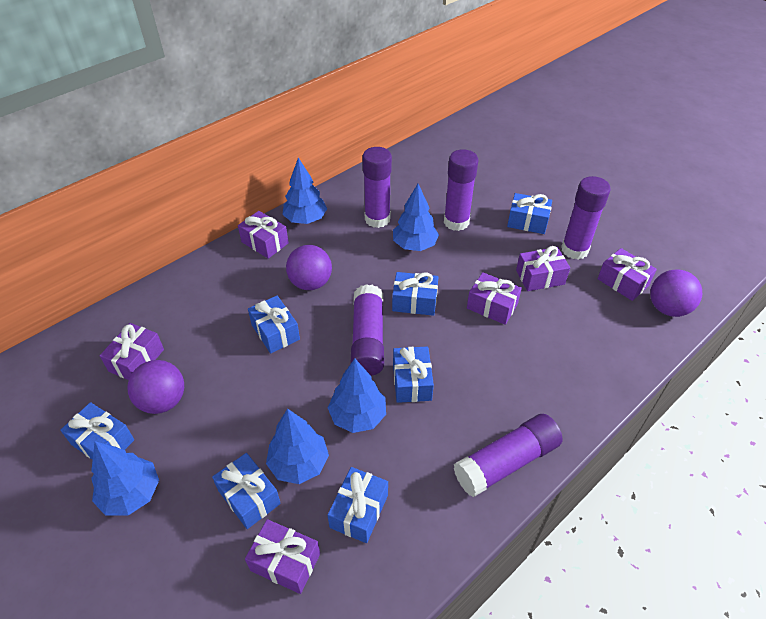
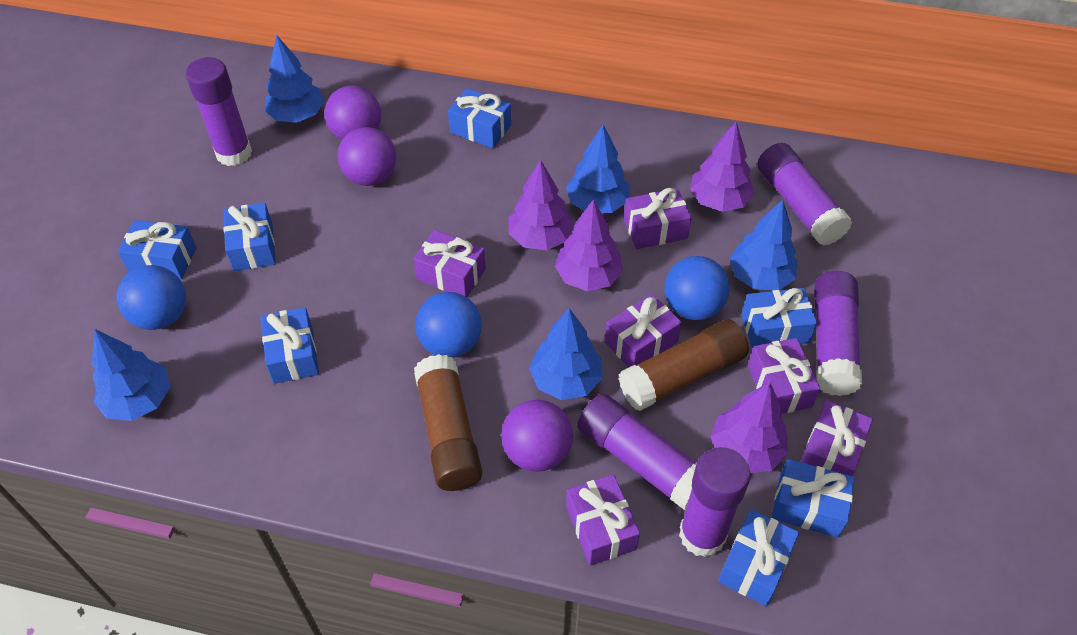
blue ball: 0 -> 3
brown glue stick: 0 -> 2
purple tree: 0 -> 4

